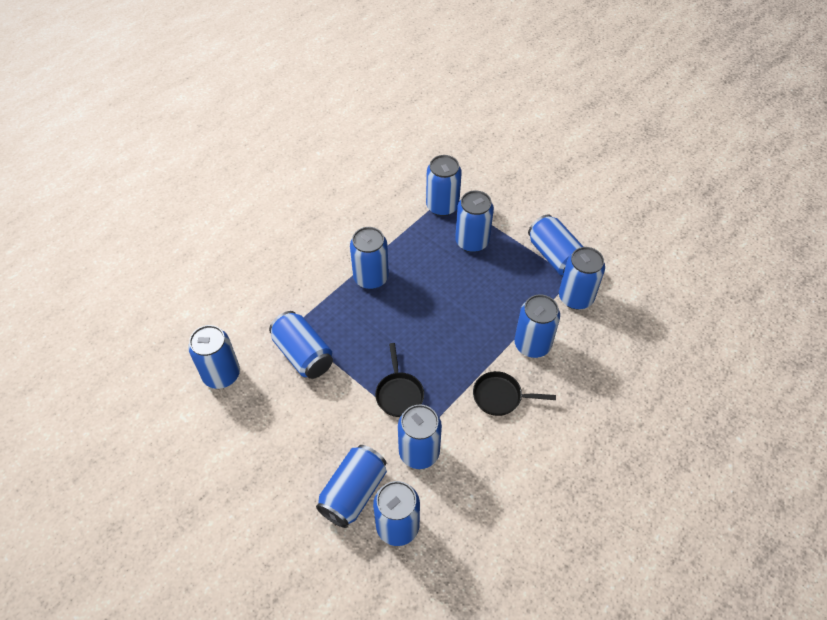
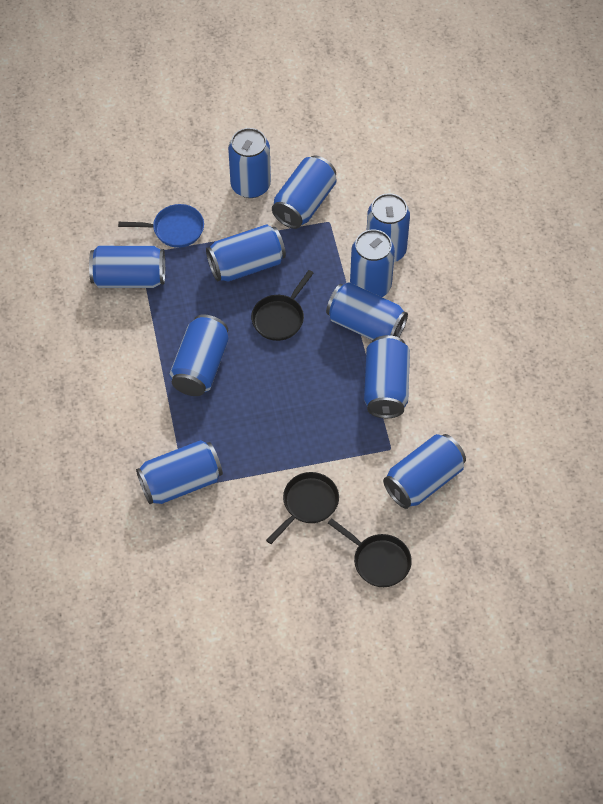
black pan: 2 -> 3
blue pan: 0 -> 1

